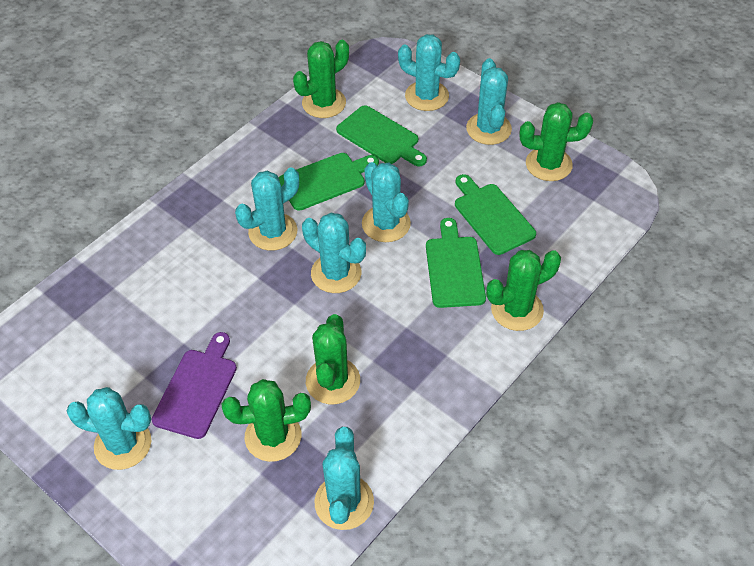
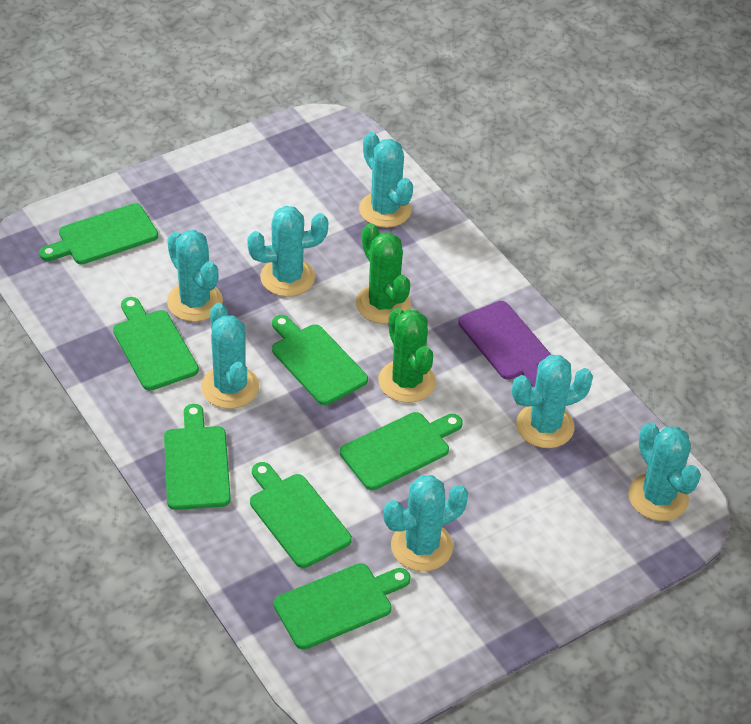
green cactus: 5 -> 2
green cutting board: 4 -> 7

